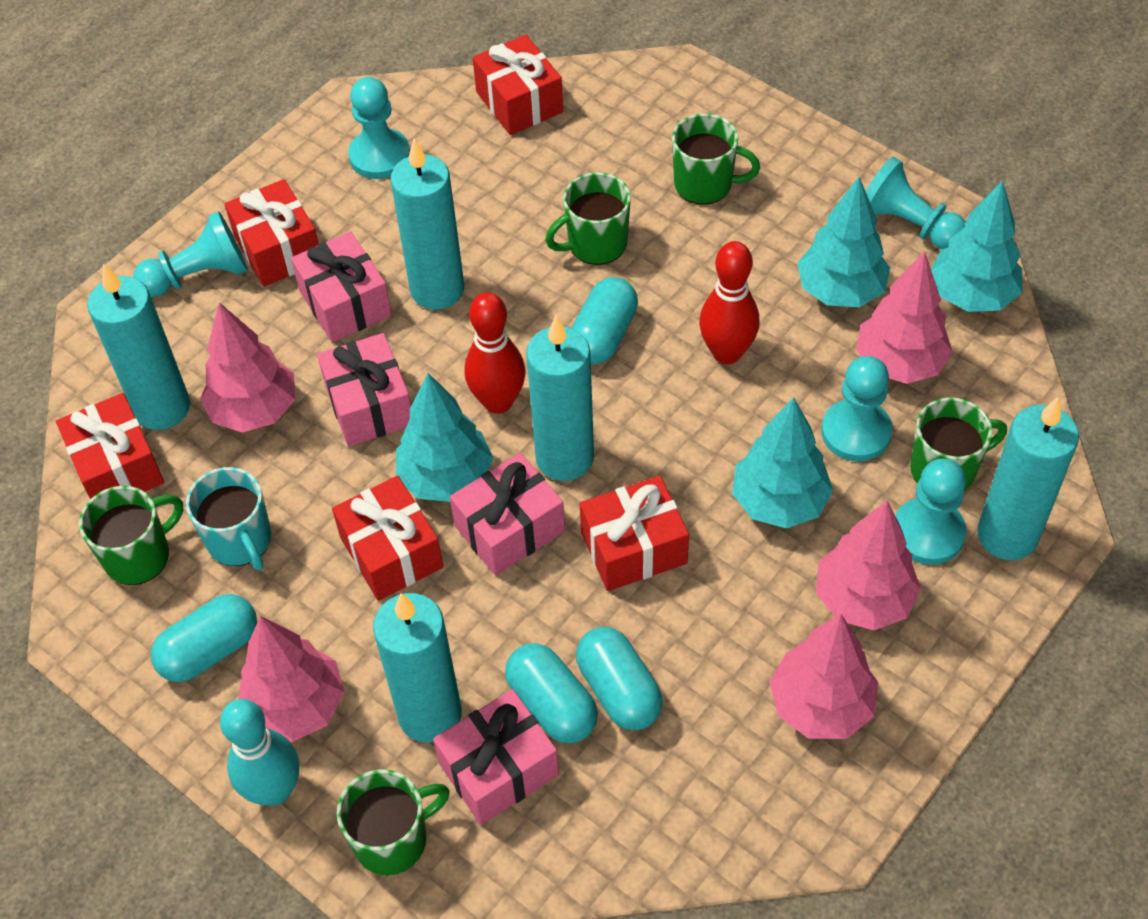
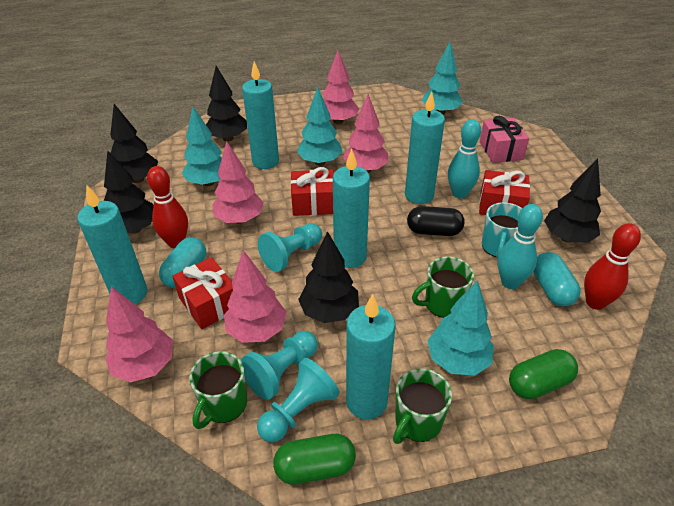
black capsule: 0 -> 1
black tree: 0 -> 5
green capsule: 0 -> 2
green mug: 5 -> 3
pink gift: 4 -> 1
red gift: 5 -> 3
turquoise bowling pin: 1 -> 2
turquoise capsule: 4 -> 2
turquoise pawn: 5 -> 3

